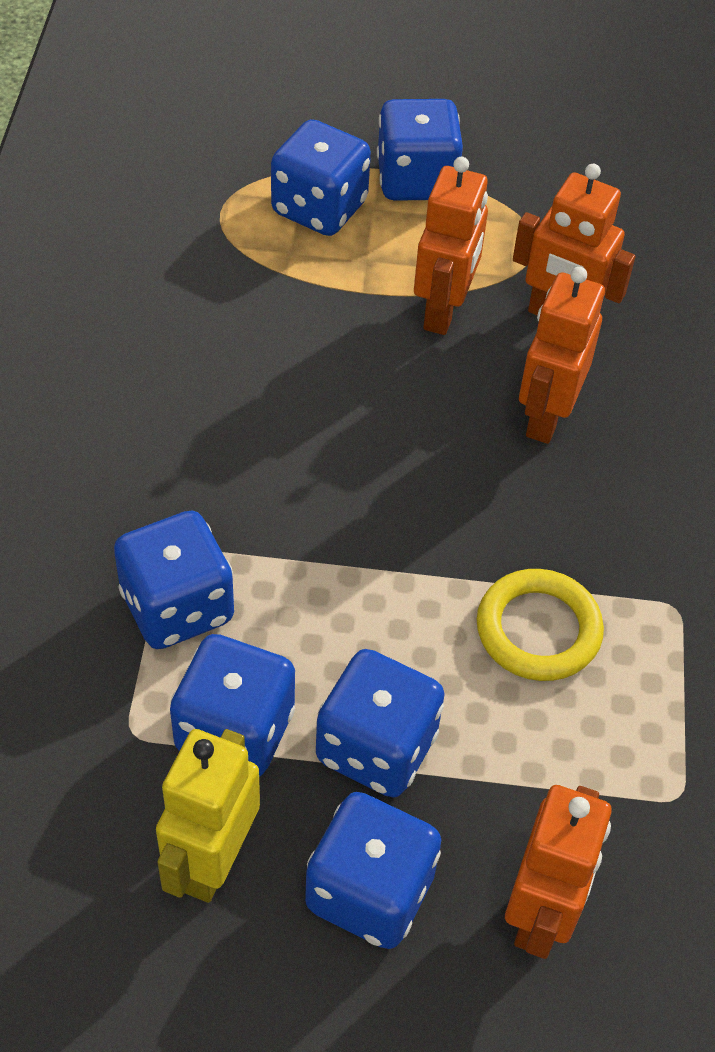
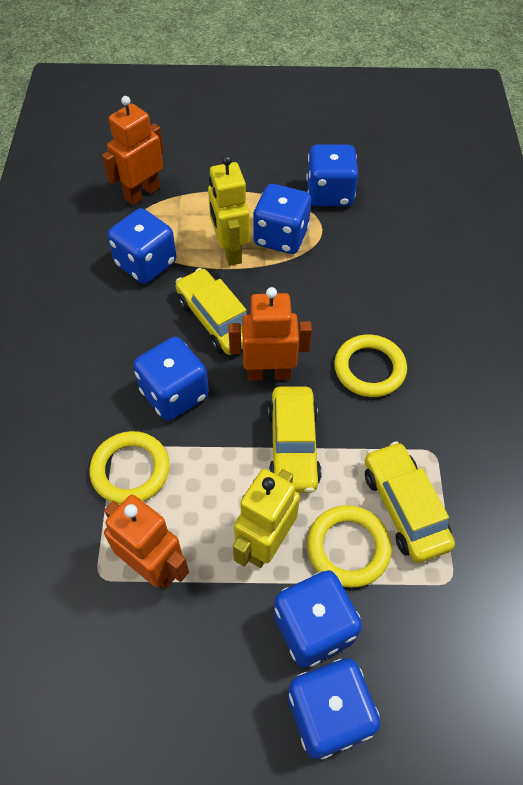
orange robot: 4 -> 3
yellow car: 0 -> 3
yellow ring: 1 -> 3
yellow robot: 1 -> 2

